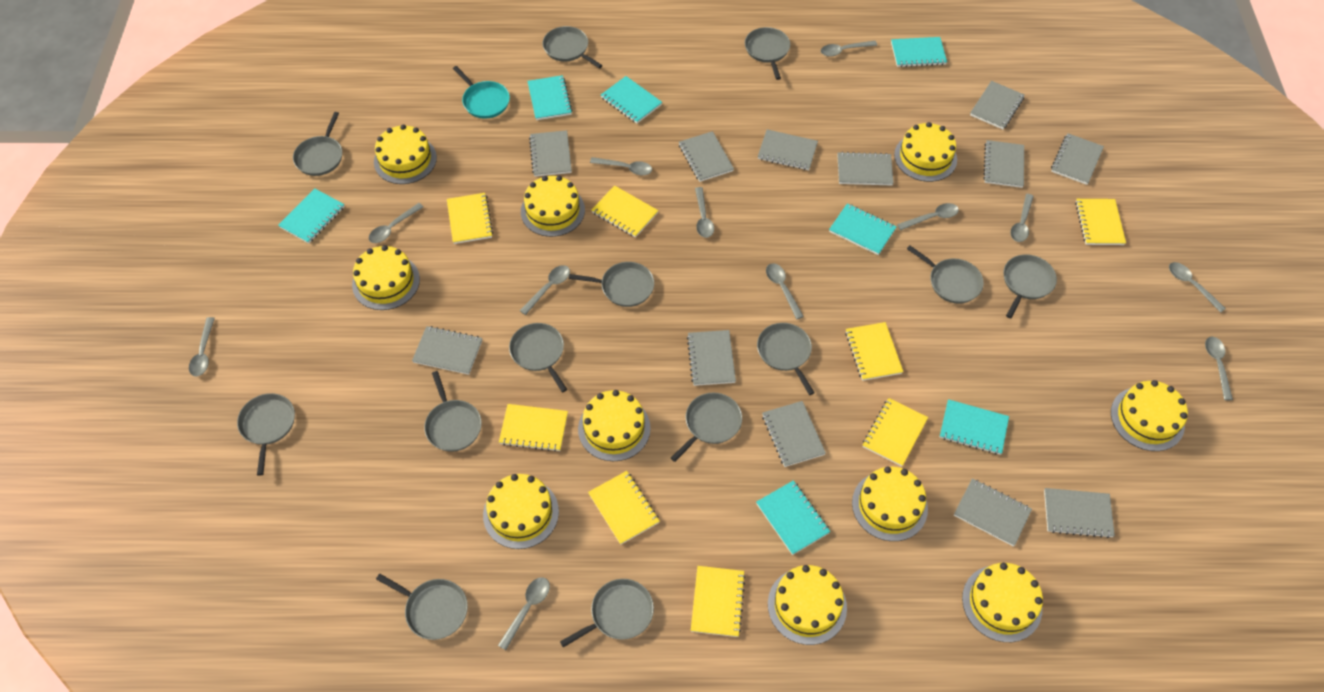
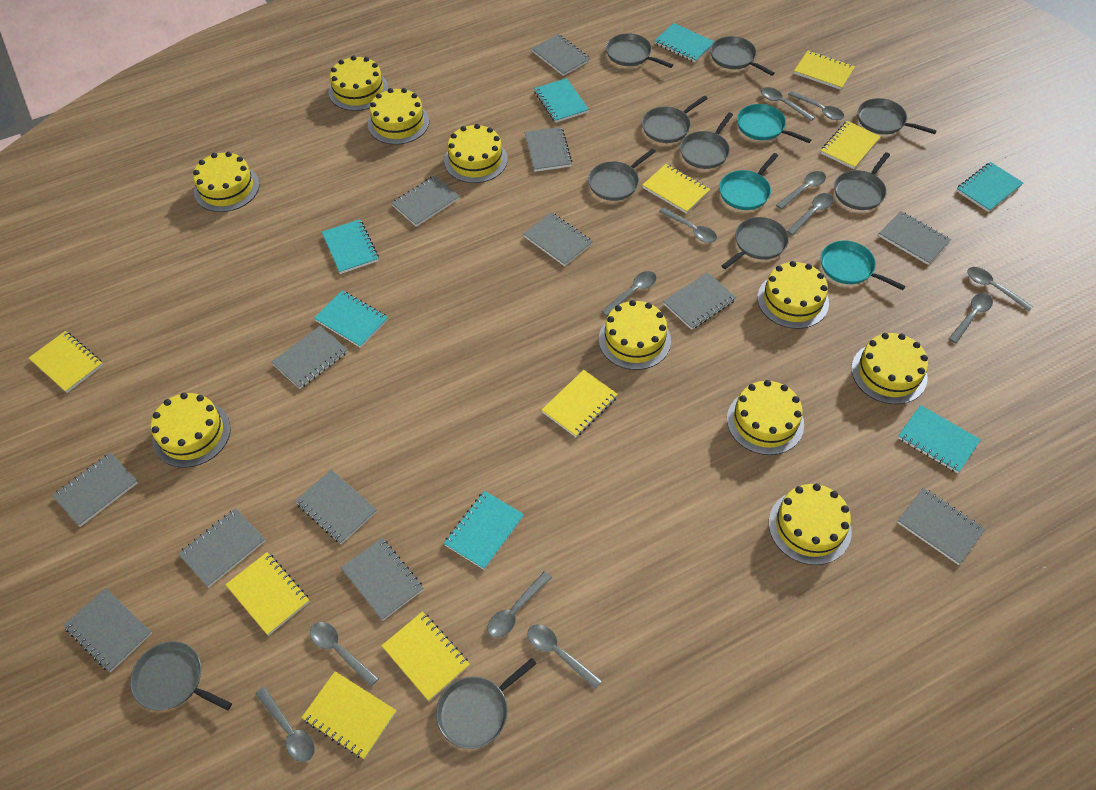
grey notebook: 12 -> 13
grey pan: 13 -> 10
turquoise pan: 1 -> 3

